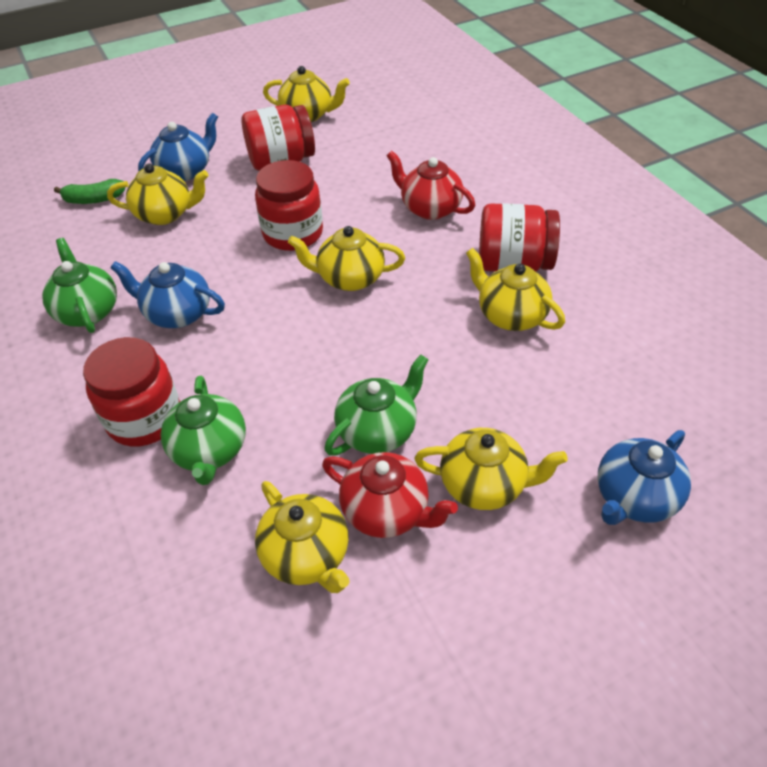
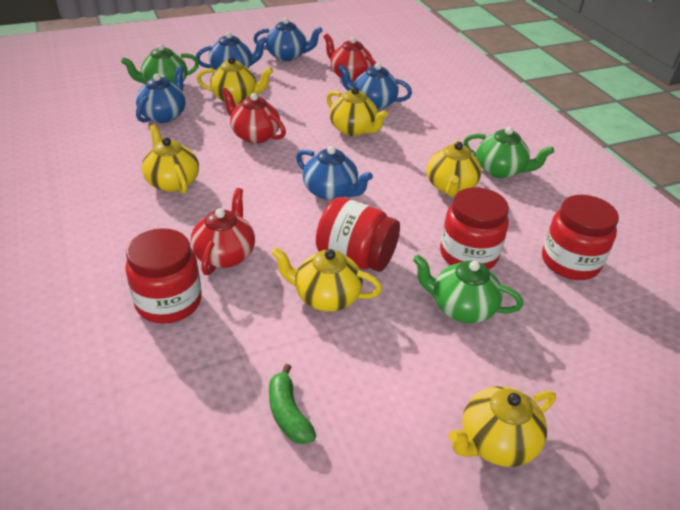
blue teapot: 3 -> 5
red teapot: 2 -> 3

